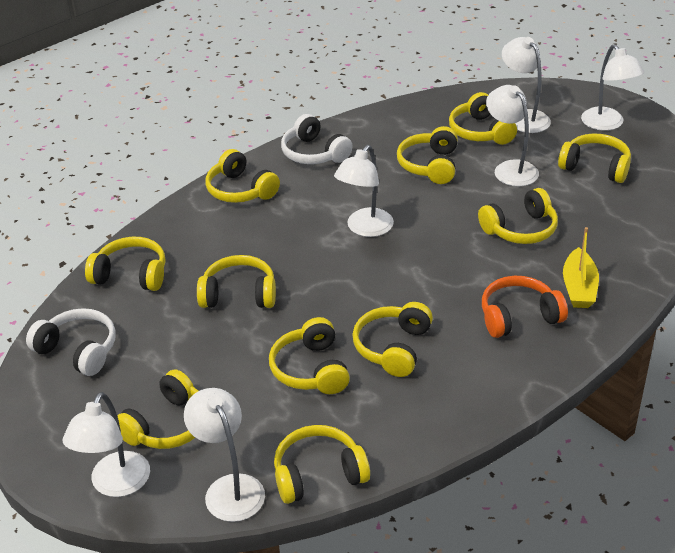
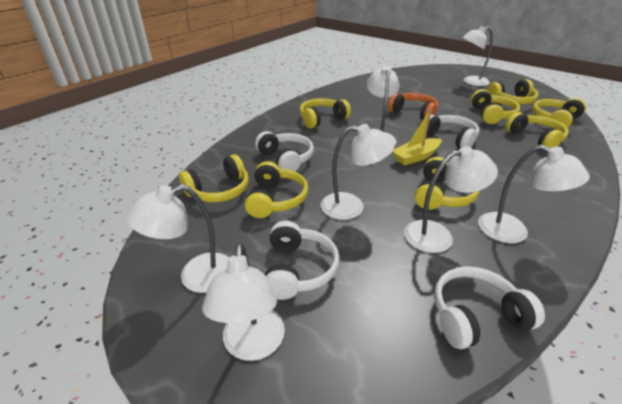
white headphones: 2 -> 4
white lamp: 6 -> 7
yellow headphones: 11 -> 8

